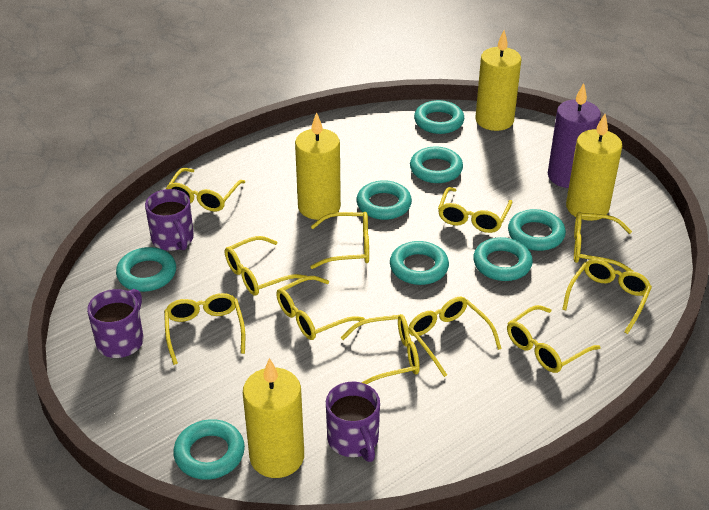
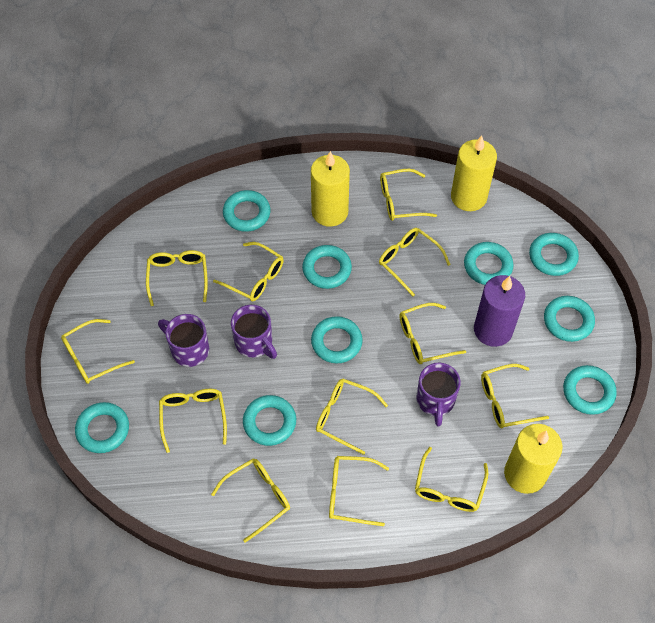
turquoise ring: 8 -> 9
yellow candle: 4 -> 3
yellow glasses: 11 -> 12

